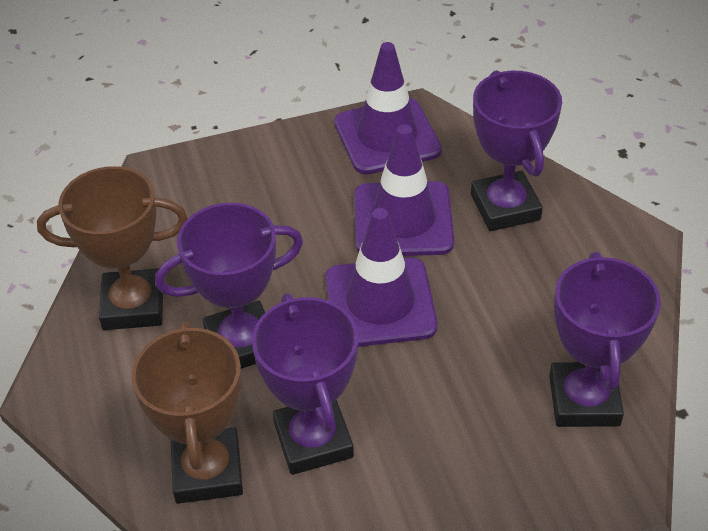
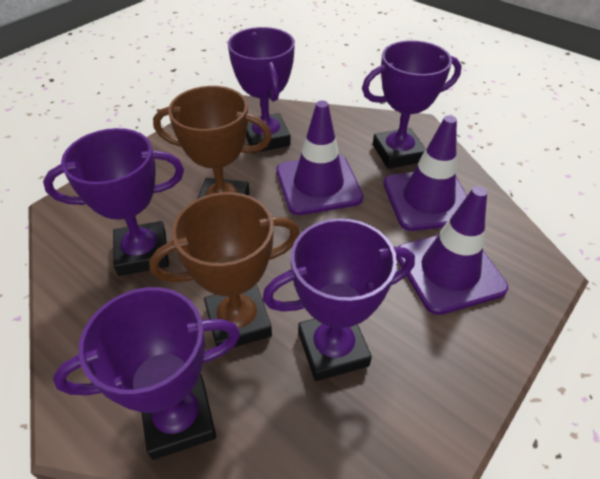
purple trophy: 4 -> 5

